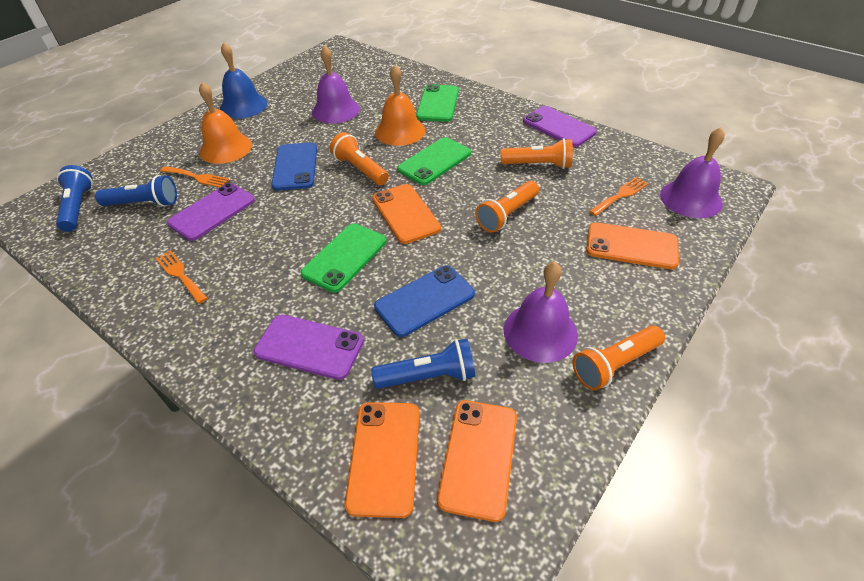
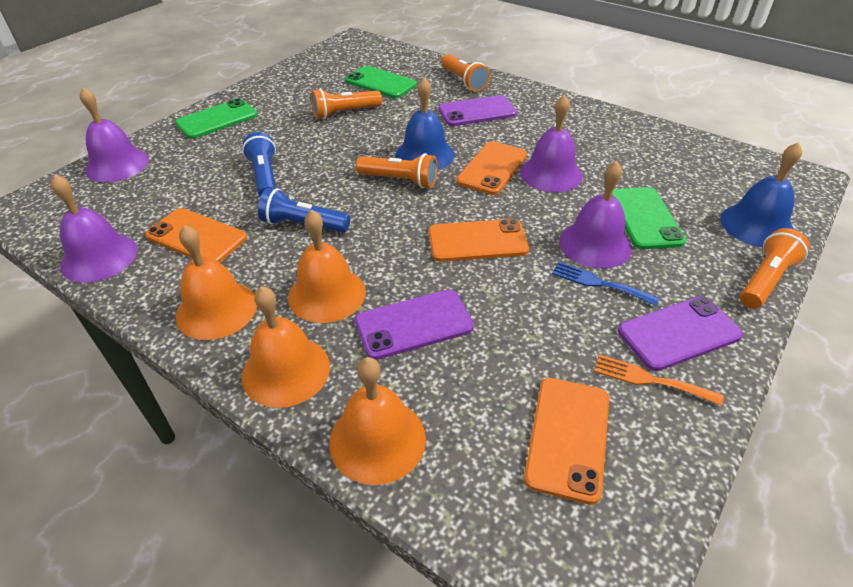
blue bell: 1 -> 2
blue flashlight: 3 -> 2
blue fork: 0 -> 1
blue phone: 2 -> 0
orange bell: 2 -> 4
orange fork: 3 -> 1
purple bell: 3 -> 4

